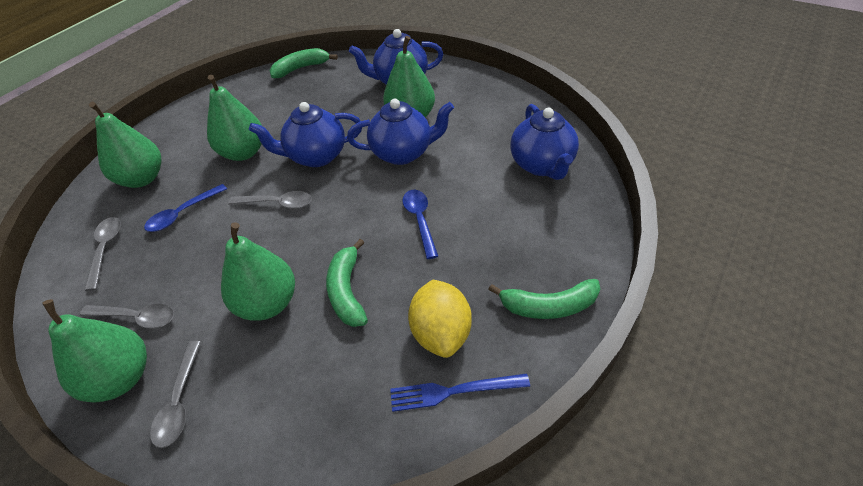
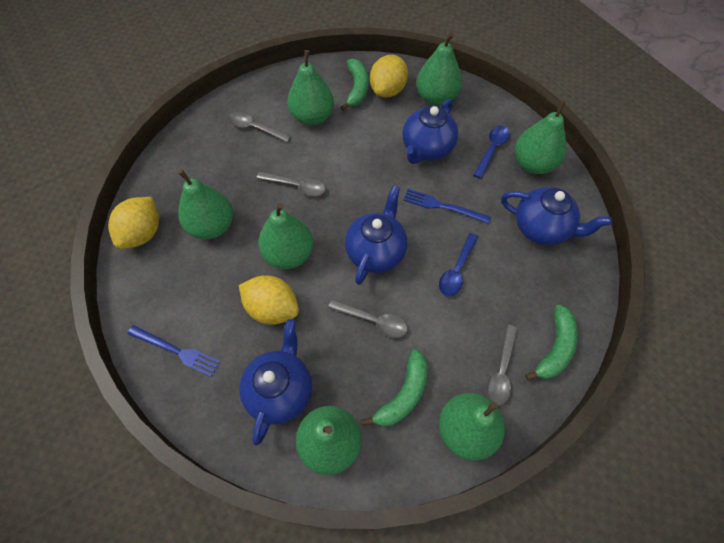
blue fork: 1 -> 2
green pear: 5 -> 7
yellow lemon: 1 -> 3

